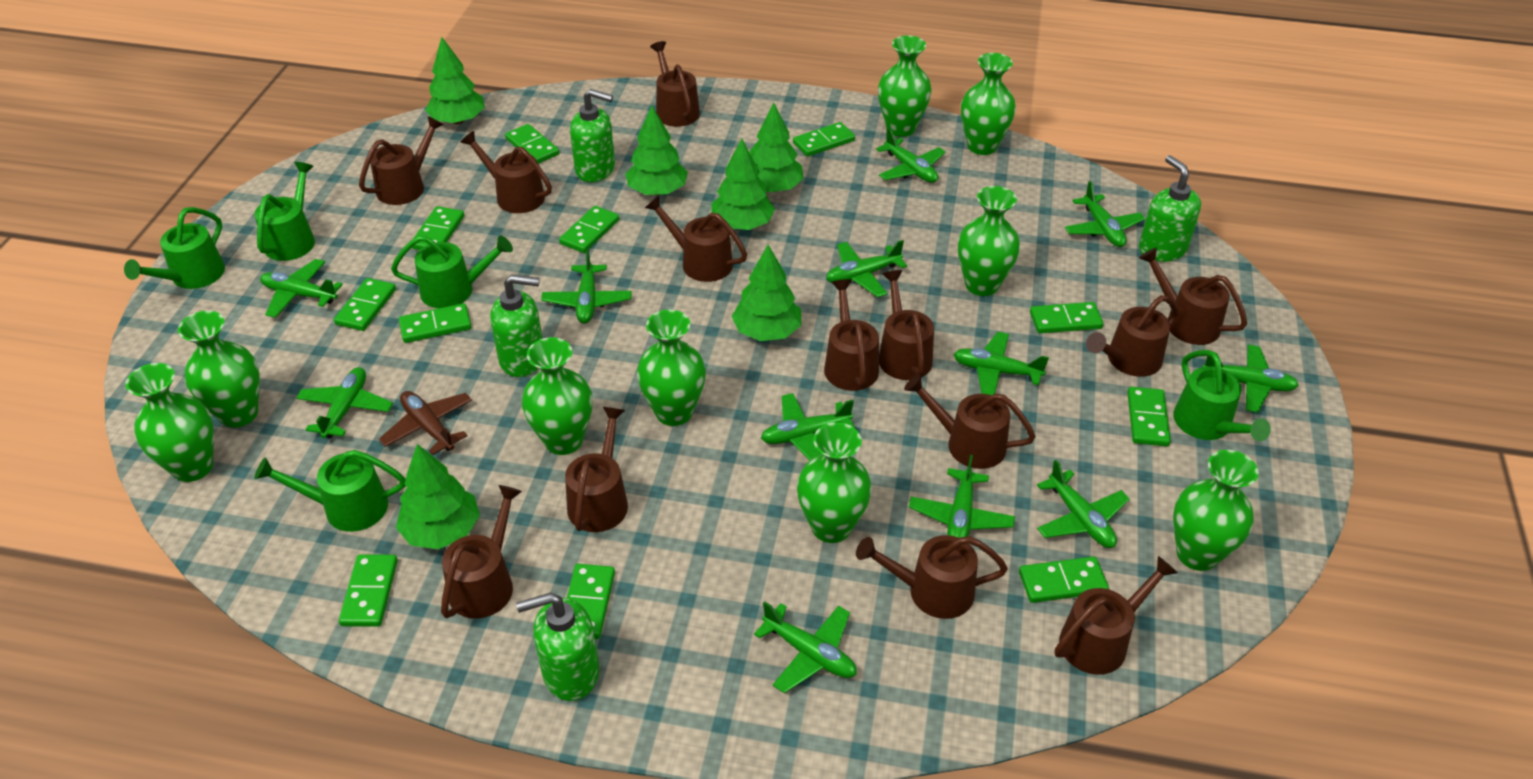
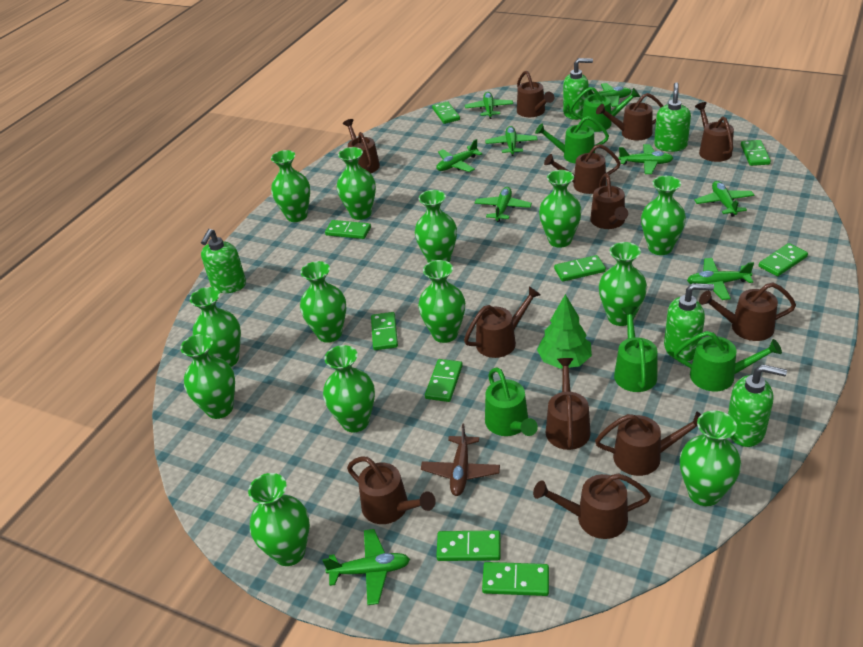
brown watering can: 13 -> 12
green domino: 11 -> 9
green plane: 12 -> 9
green soap dispenser: 4 -> 5
green tree: 6 -> 1
green vase: 9 -> 13

